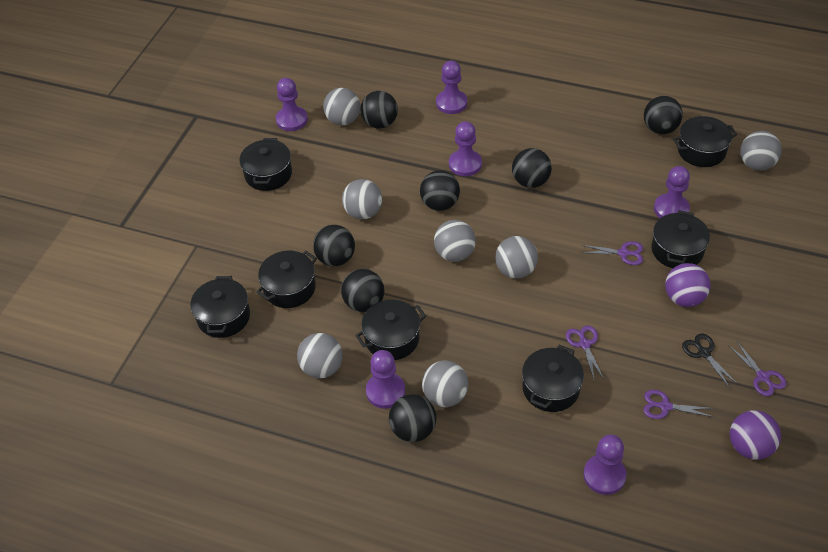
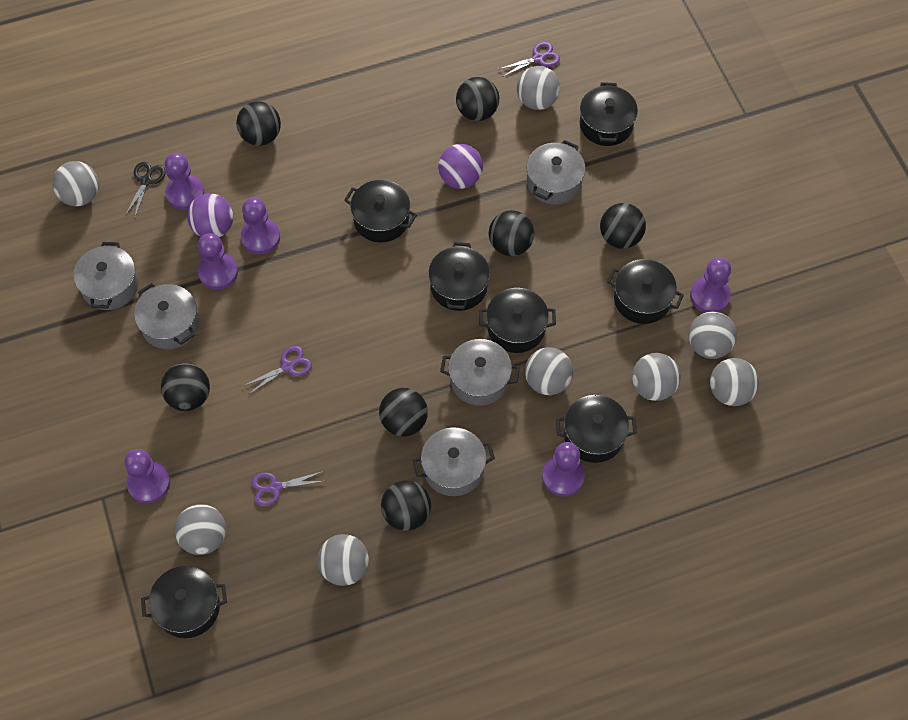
grey ball: 7 -> 8
grey pot: 0 -> 5
purple scissors: 4 -> 3

